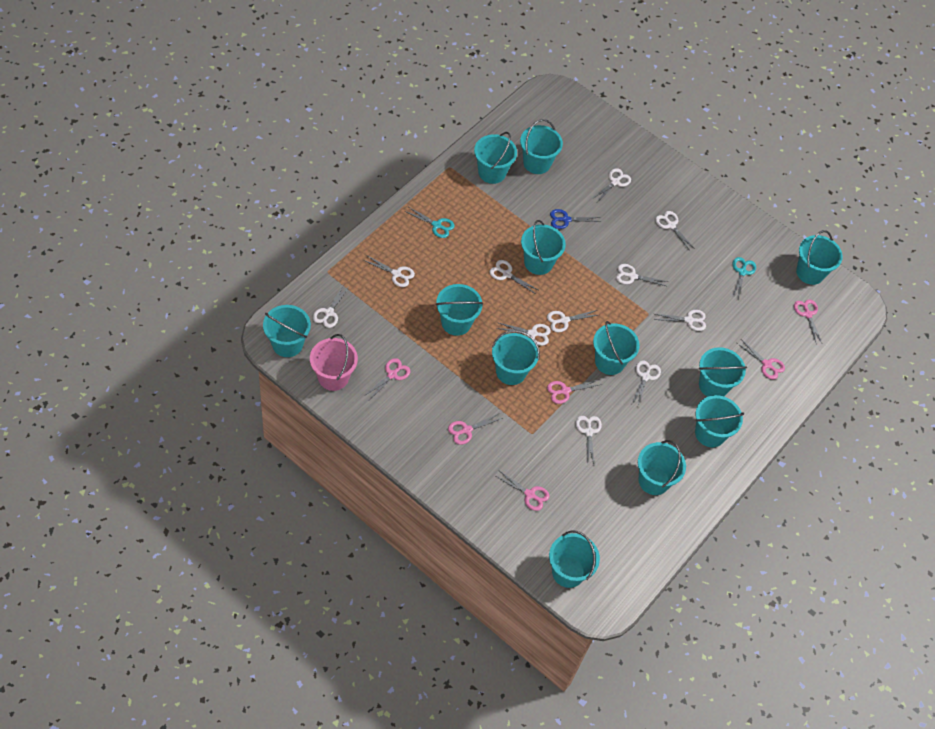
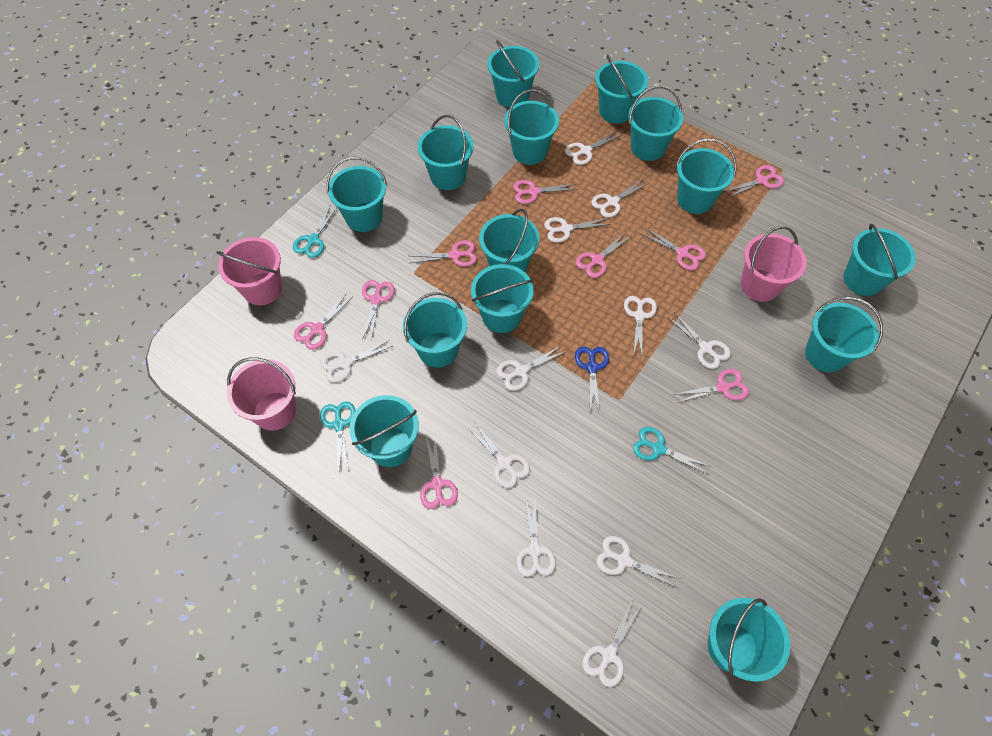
pink bucket: 1 -> 3
pink scissors: 6 -> 9
turquoise bucket: 12 -> 14
turquoise scissors: 2 -> 3

